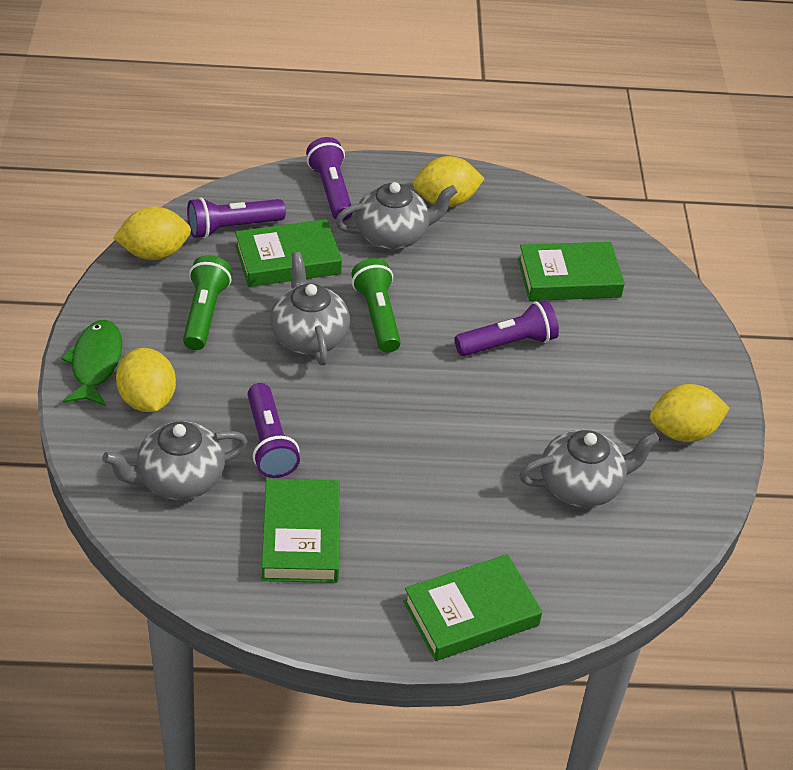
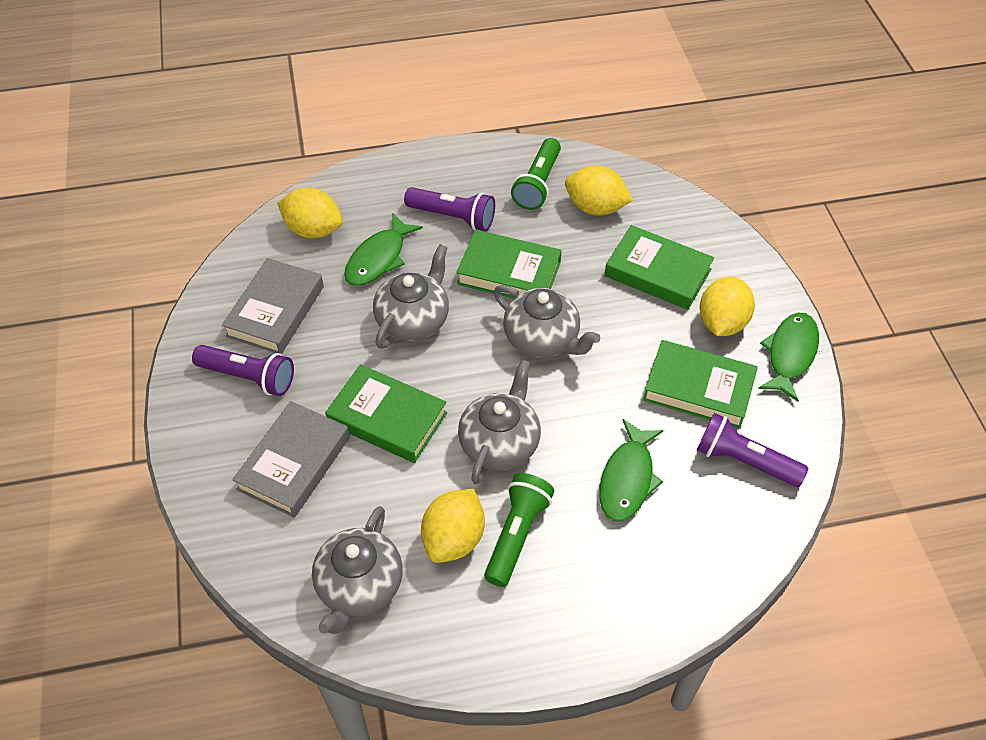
green fish: 1 -> 3
grey book: 0 -> 2
purple flashlight: 4 -> 3

